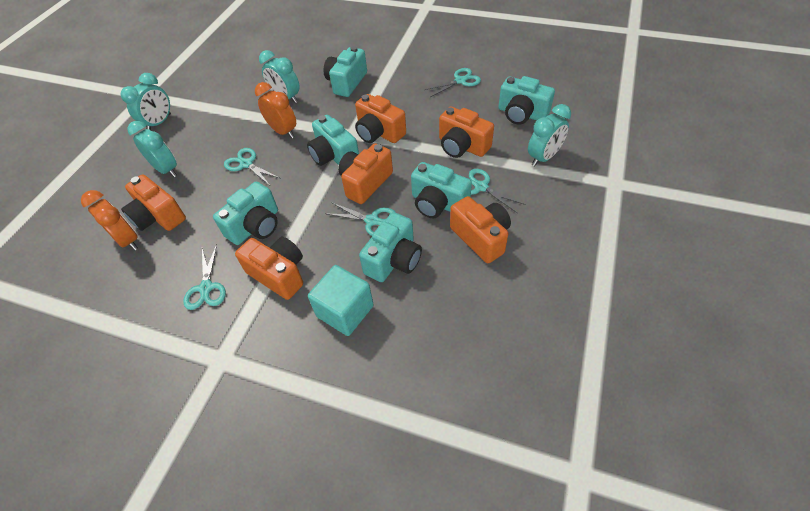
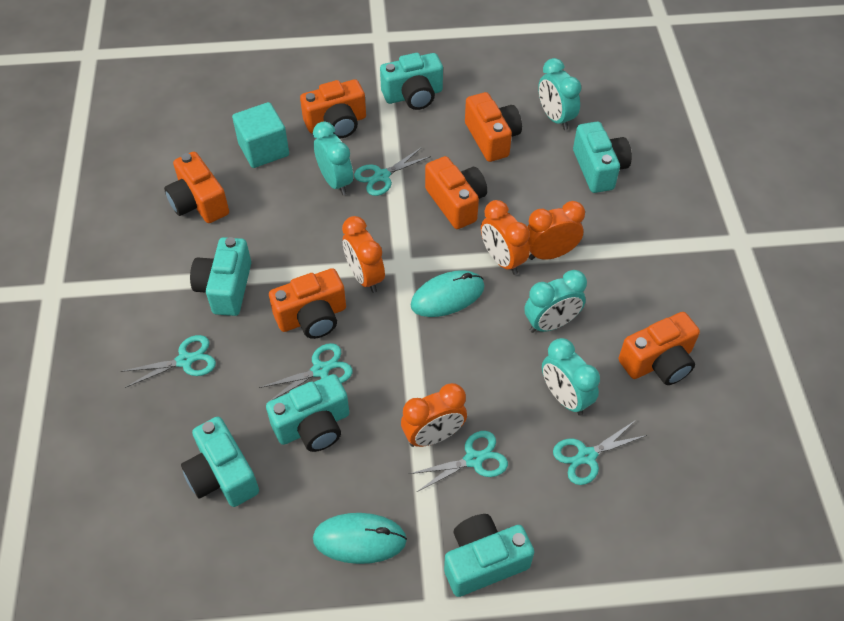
orange clock: 2 -> 4
turquoise mouse: 0 -> 2

